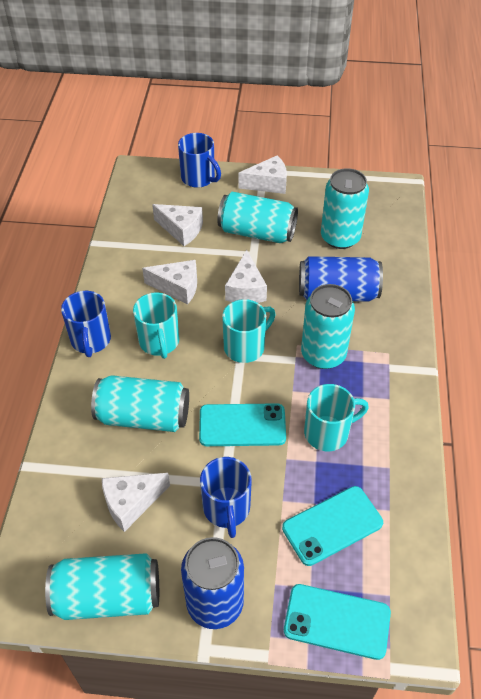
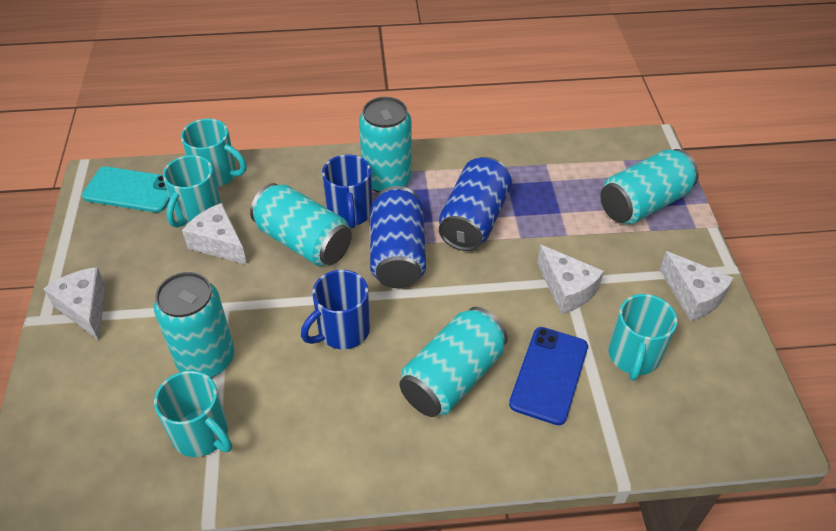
blue mug: 3 -> 2
blue phone: 0 -> 1
turquoise mug: 3 -> 4
turquoise phone: 3 -> 1
white cheese: 5 -> 4

